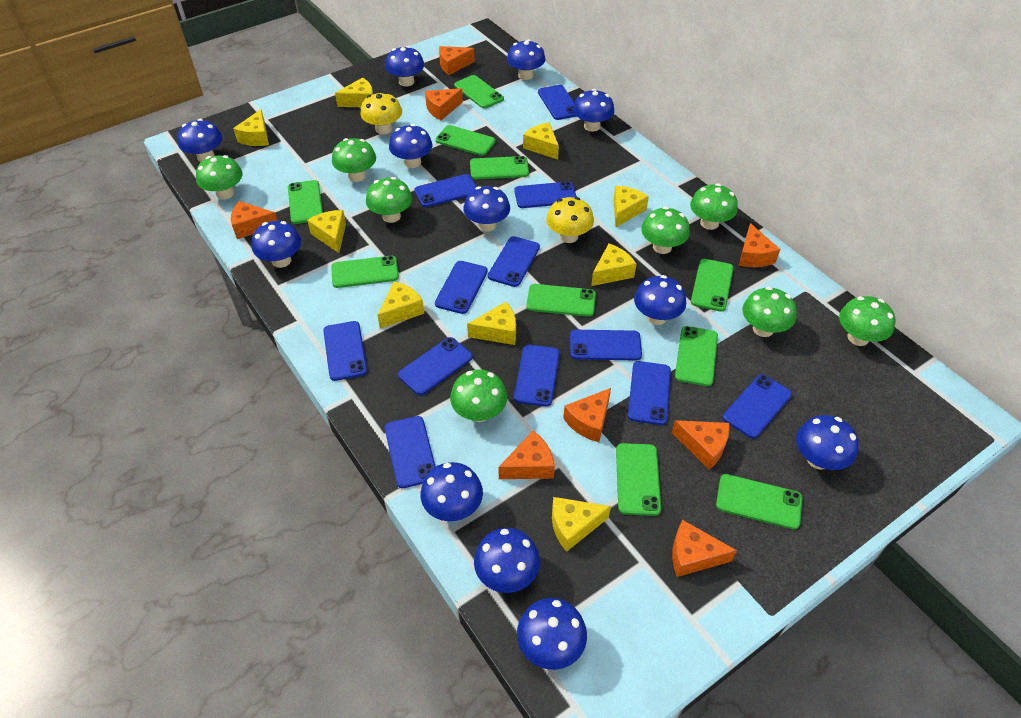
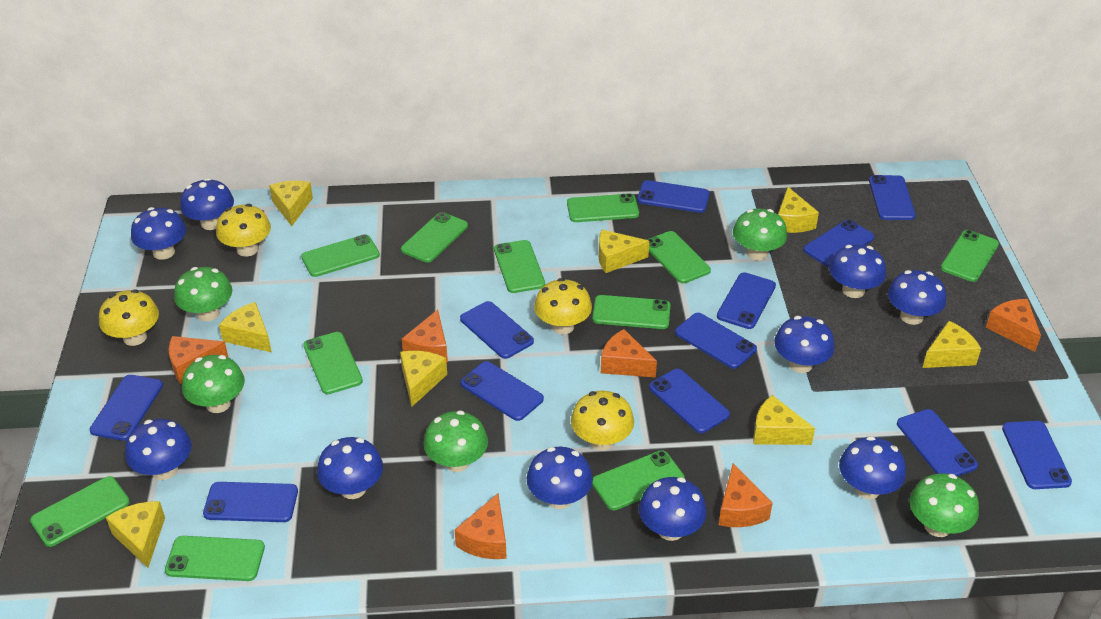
blue mushroom: 12 -> 10
green mushroom: 8 -> 5
green phone: 10 -> 11
orange cheese: 8 -> 6
yellow cheese: 9 -> 8
yellow mushroom: 2 -> 4

